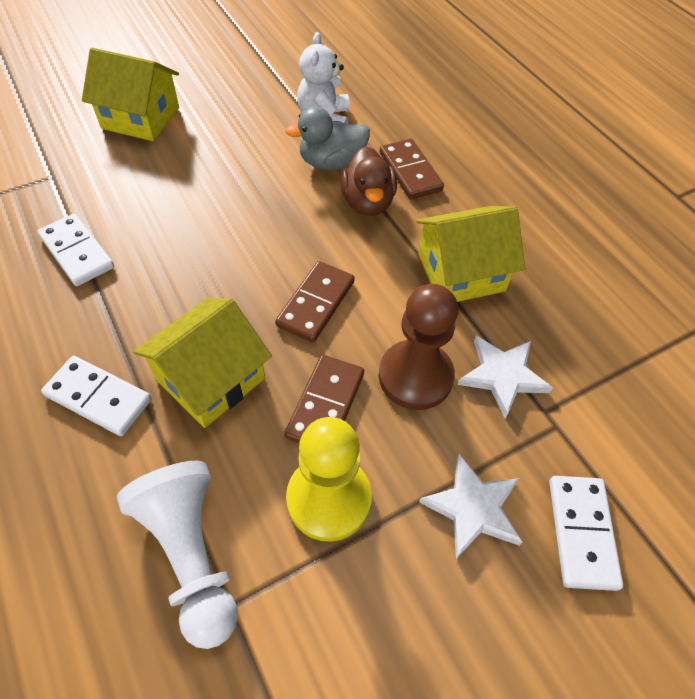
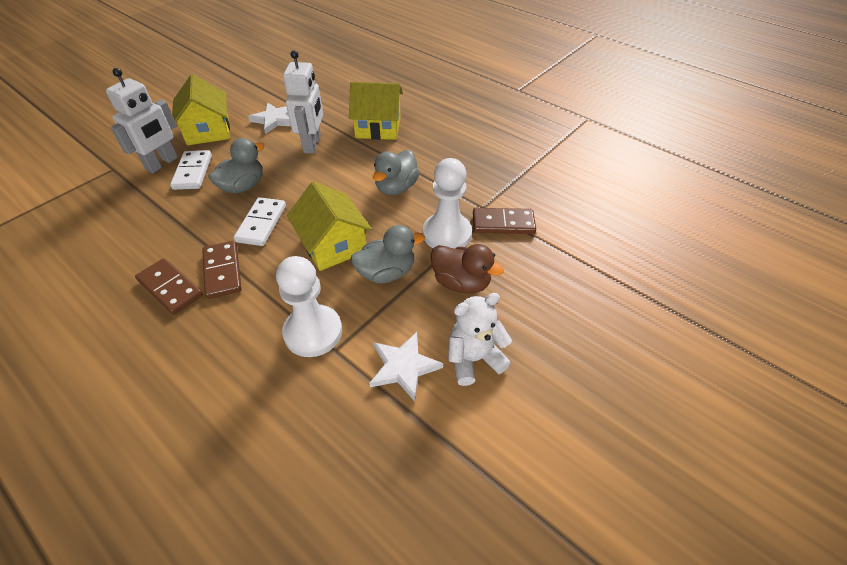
brown pawn: 1 -> 0
grey duck: 1 -> 3
white domino: 3 -> 2
white pawn: 1 -> 2
white robot: 0 -> 2
yellow pawn: 1 -> 0

